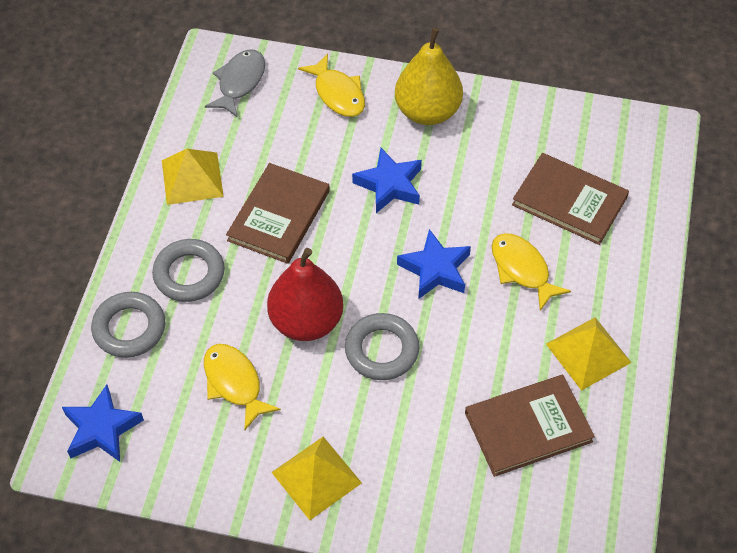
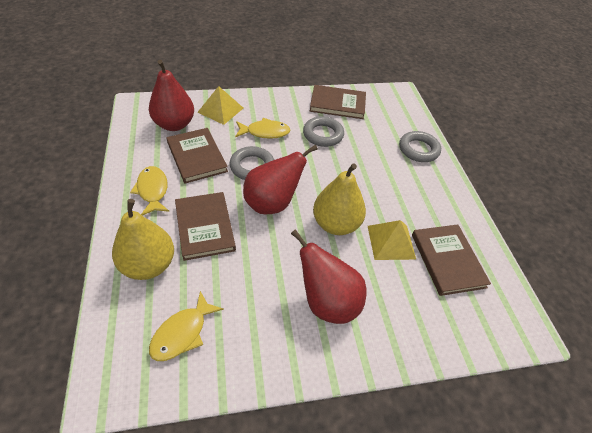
blue star: 3 -> 0
brown book: 3 -> 4
grey fish: 1 -> 0
red pear: 1 -> 3
yellow pear: 1 -> 2
yellow pyramid: 3 -> 2

